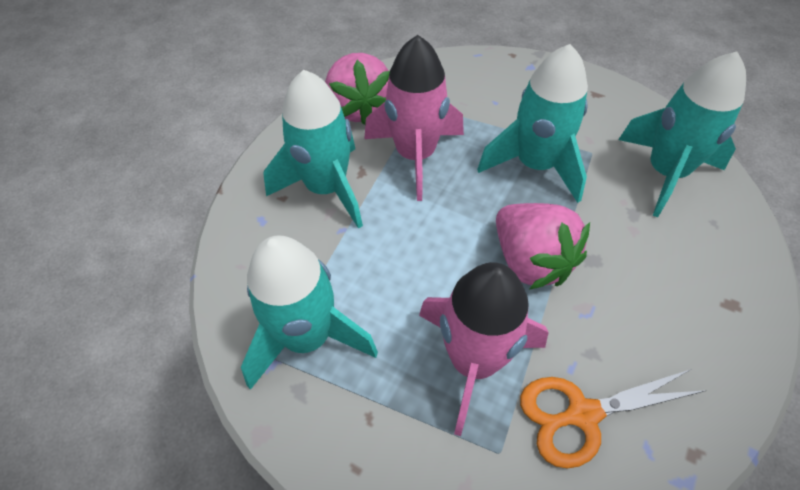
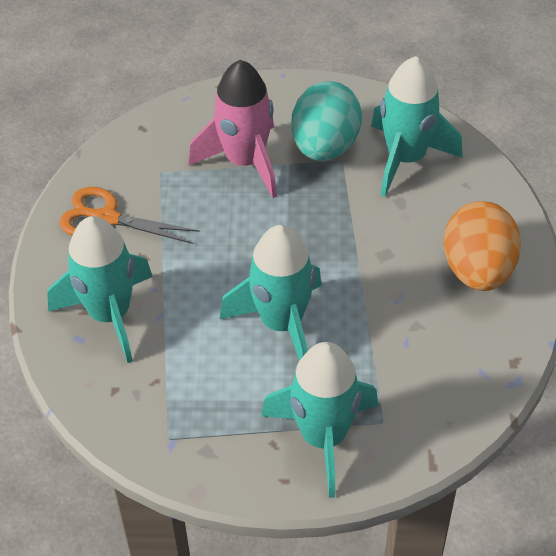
orange egg: 0 -> 1
pink rocket: 2 -> 1
pink strawberry: 2 -> 0
turquoise egg: 0 -> 1

